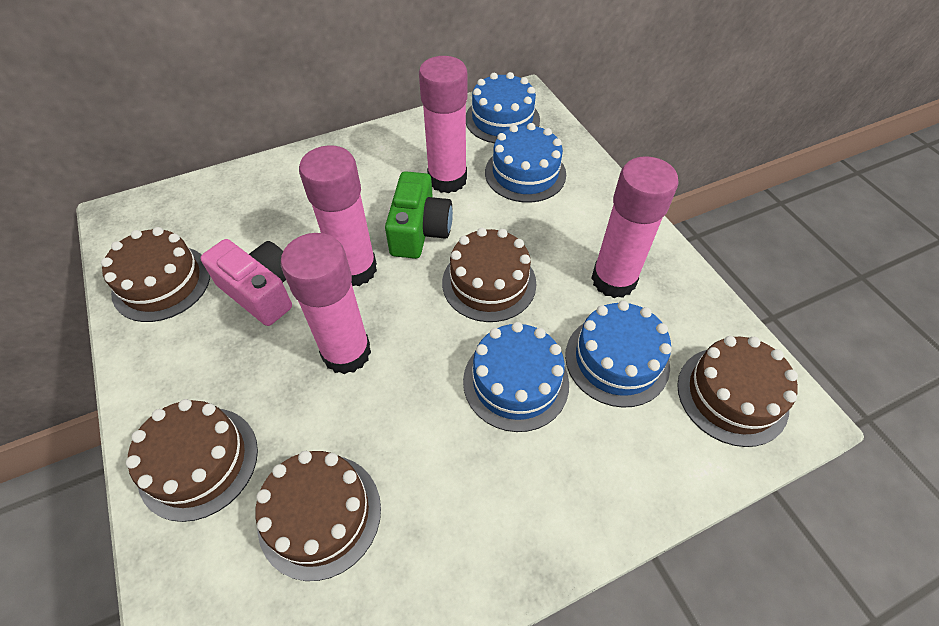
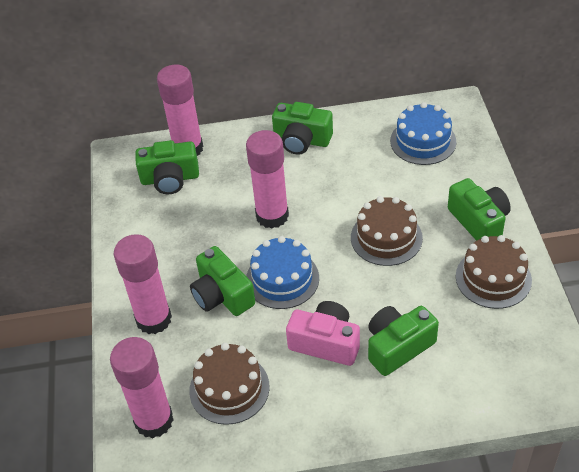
blue cake: 4 -> 2
brown cake: 5 -> 3
green camera: 1 -> 5

